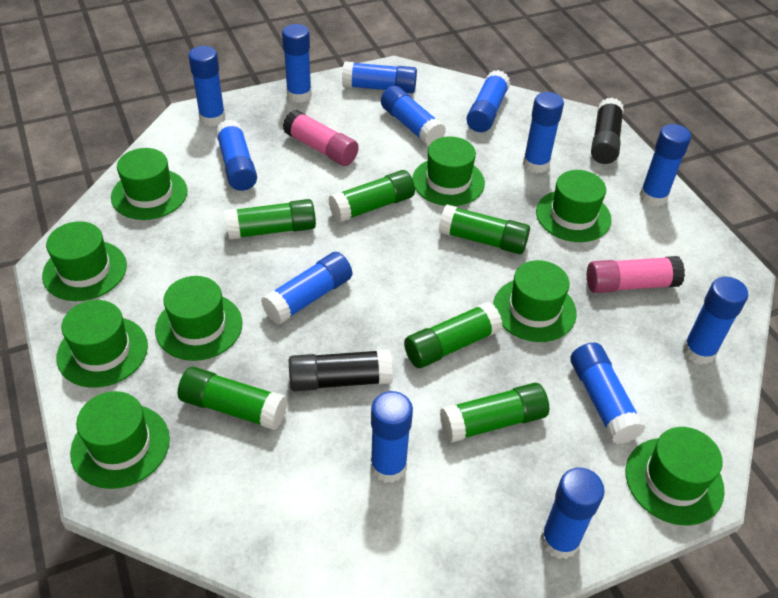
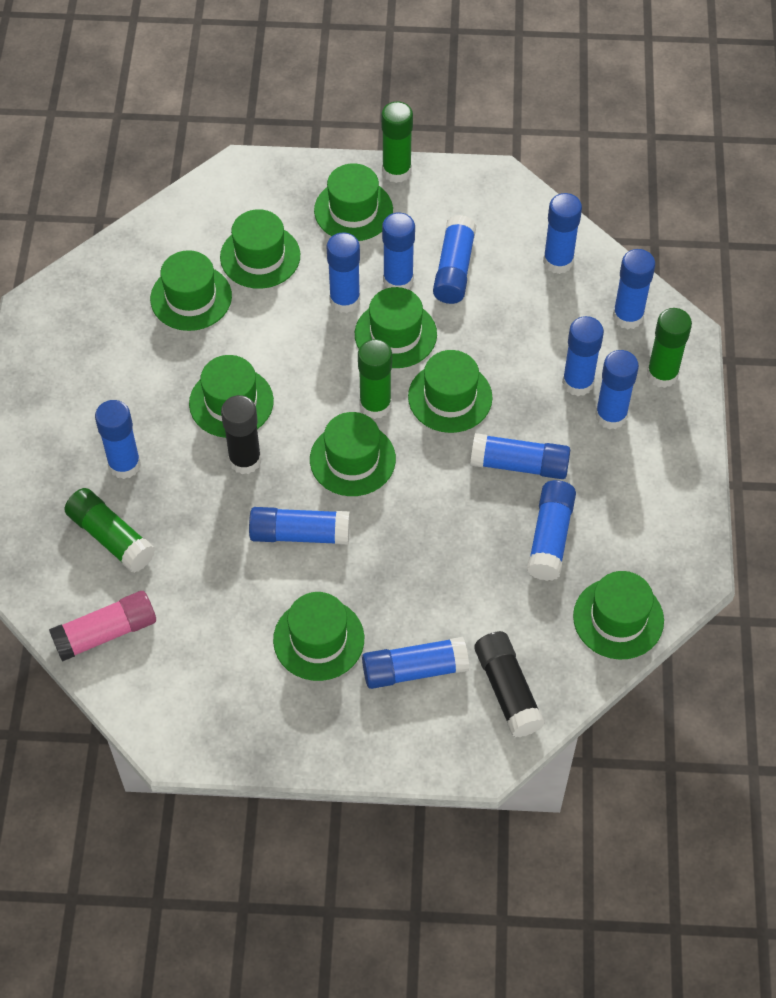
blue glue stick: 13 -> 12
green glue stick: 6 -> 4
pink glue stick: 2 -> 1

